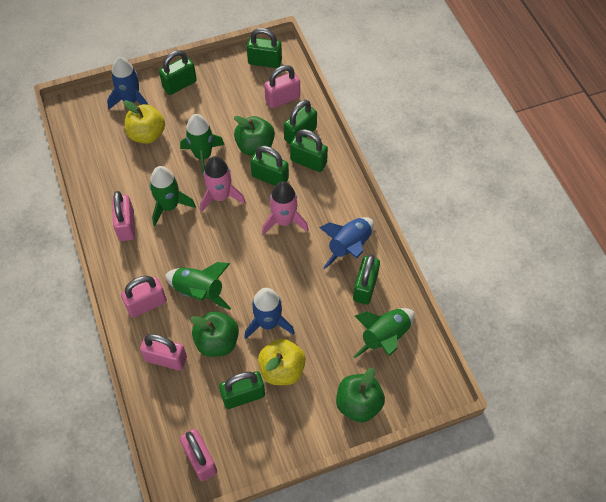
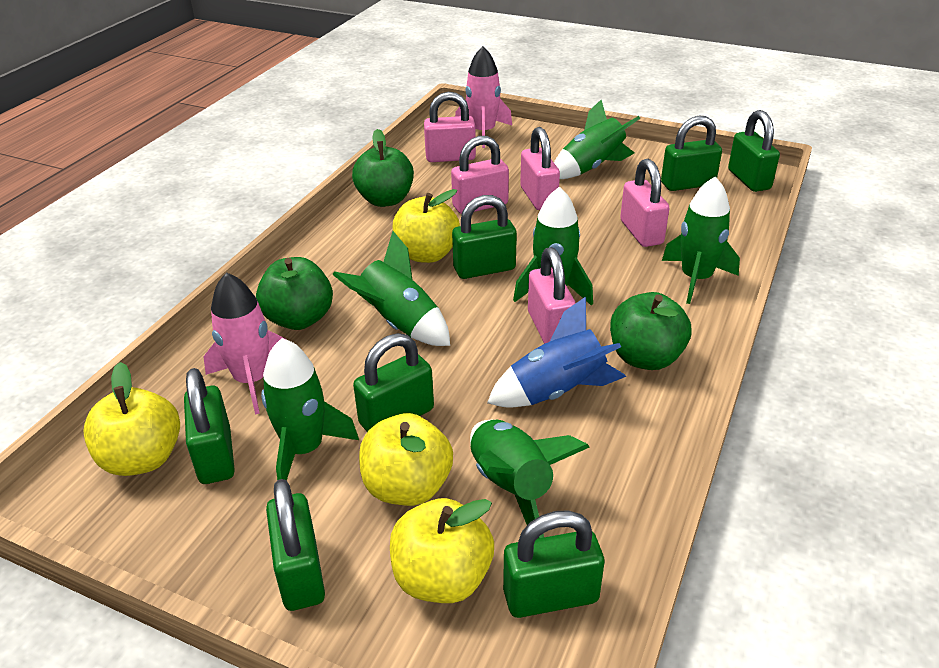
blue rocket: 3 -> 1
green rocket: 4 -> 6
yellow apple: 2 -> 4

